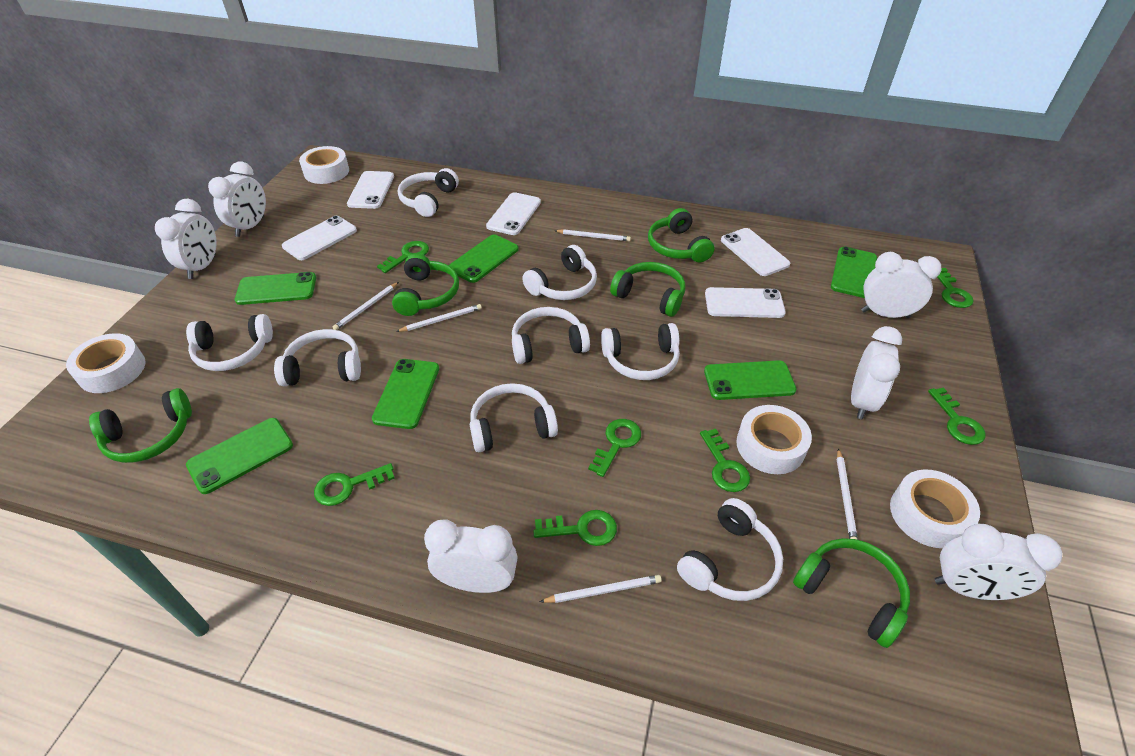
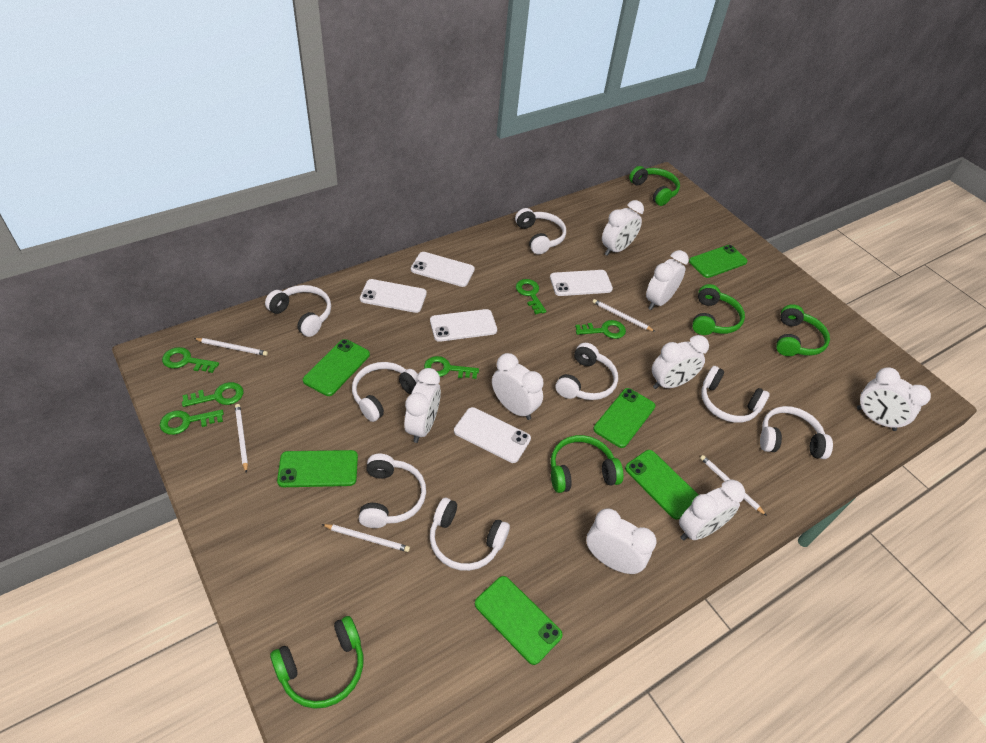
green key: 7 -> 6
white clock: 6 -> 8
white tape: 4 -> 0

